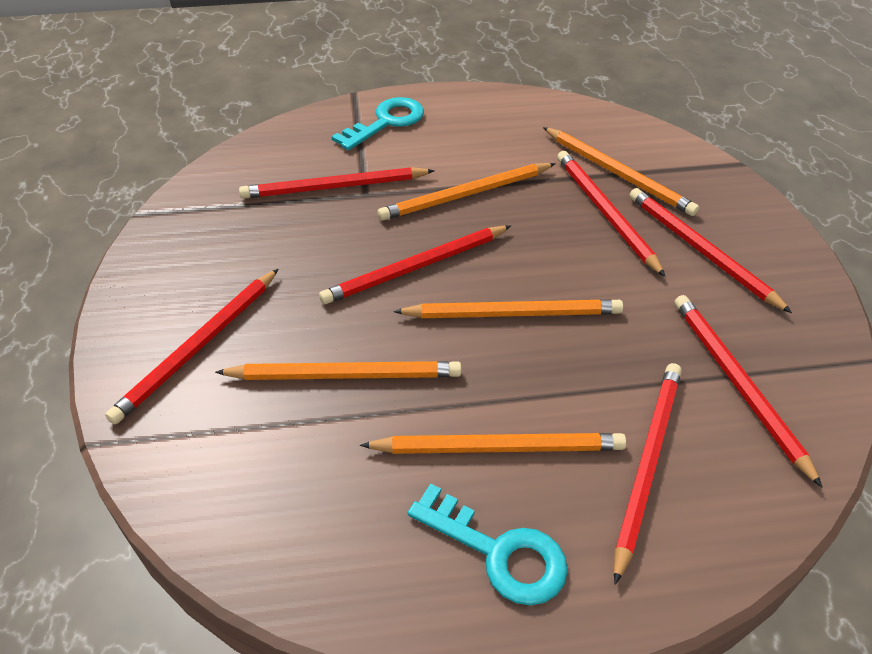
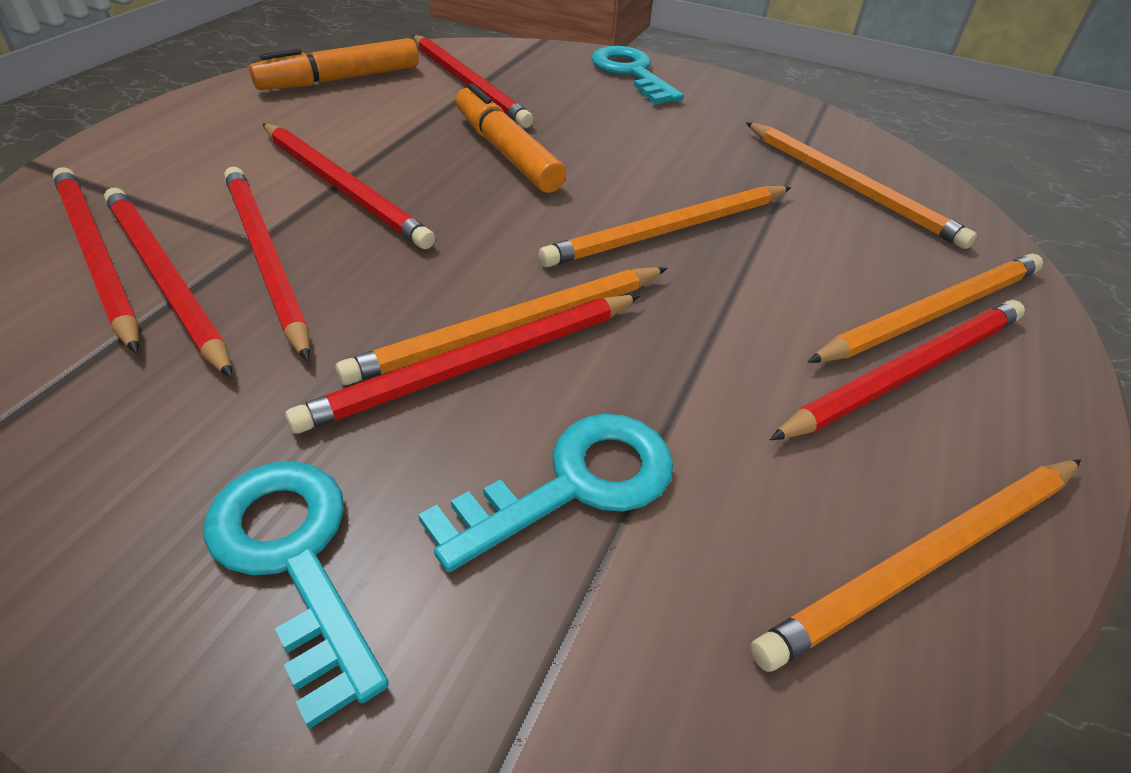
orange marker: 0 -> 2
turquoise key: 2 -> 3

